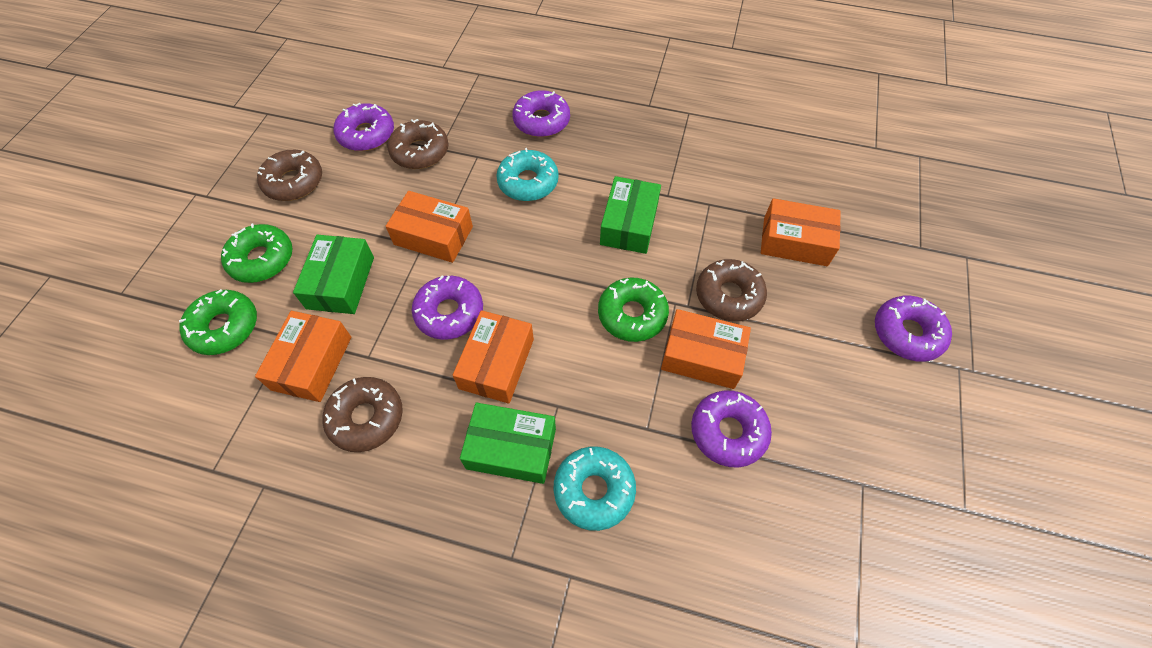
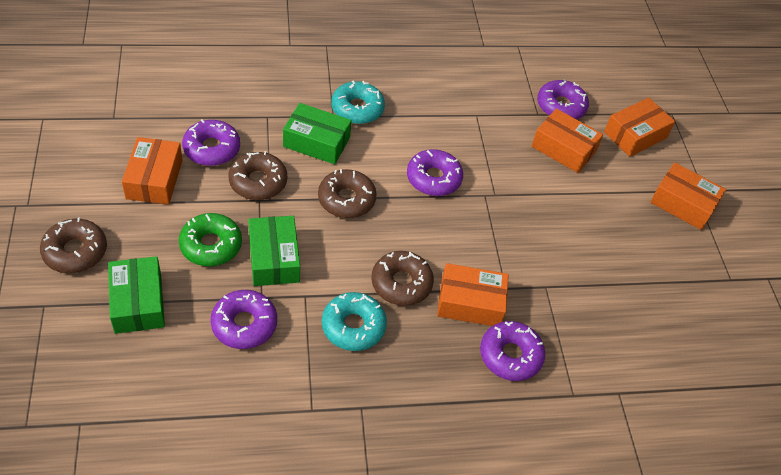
green donut: 3 -> 1

